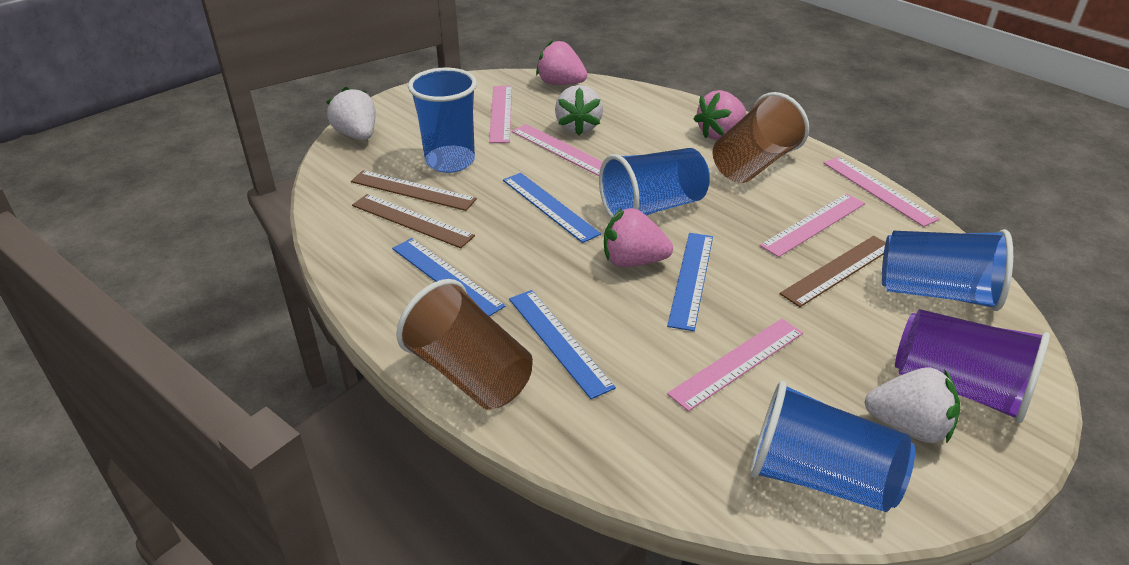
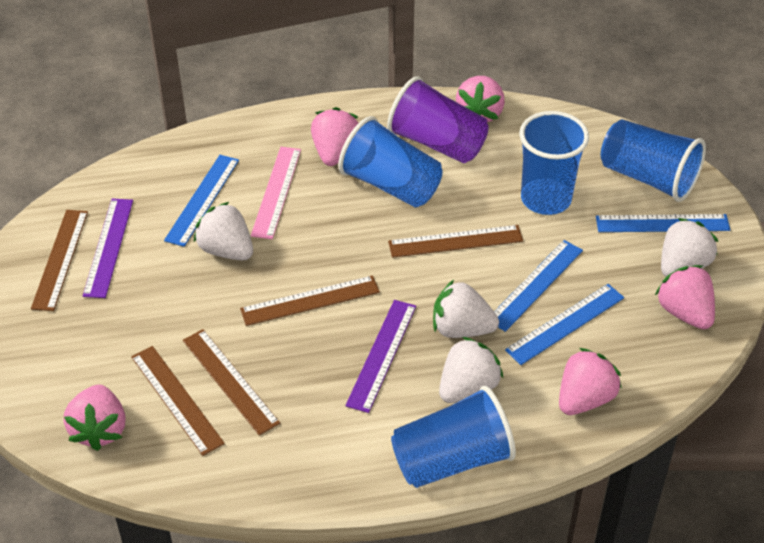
brown cup: 2 -> 0
brown ruler: 3 -> 5
pink ruler: 5 -> 1
pink strawberry: 3 -> 5
purple ruler: 0 -> 2
white strawberry: 3 -> 4

